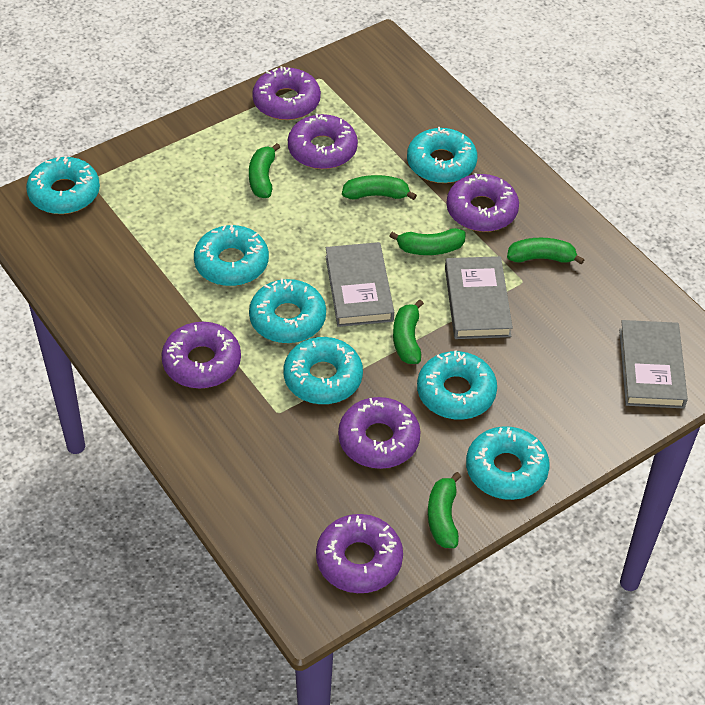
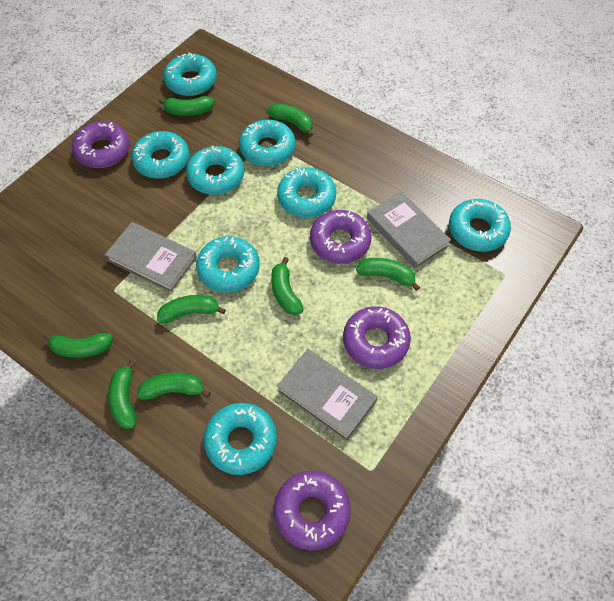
green banana: 6 -> 8
purple donut: 6 -> 4
turquoise donut: 7 -> 8

